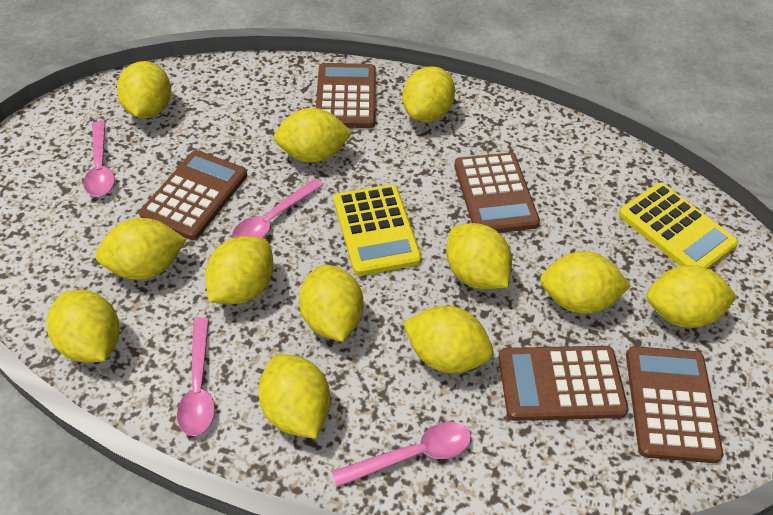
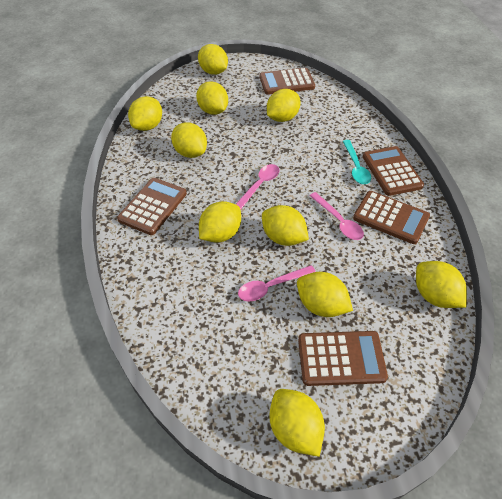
pink spoon: 4 -> 3
turquoise spoon: 0 -> 1
yellow calculator: 2 -> 0
yellow lemon: 12 -> 10

